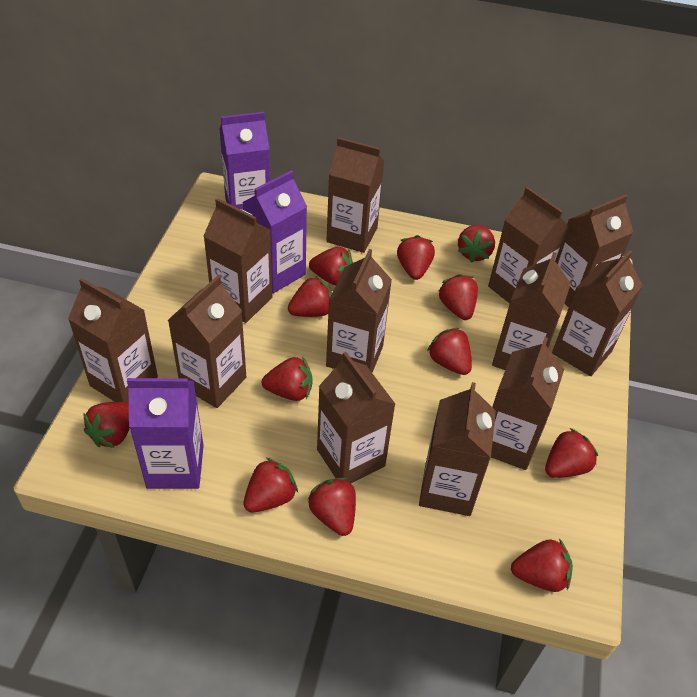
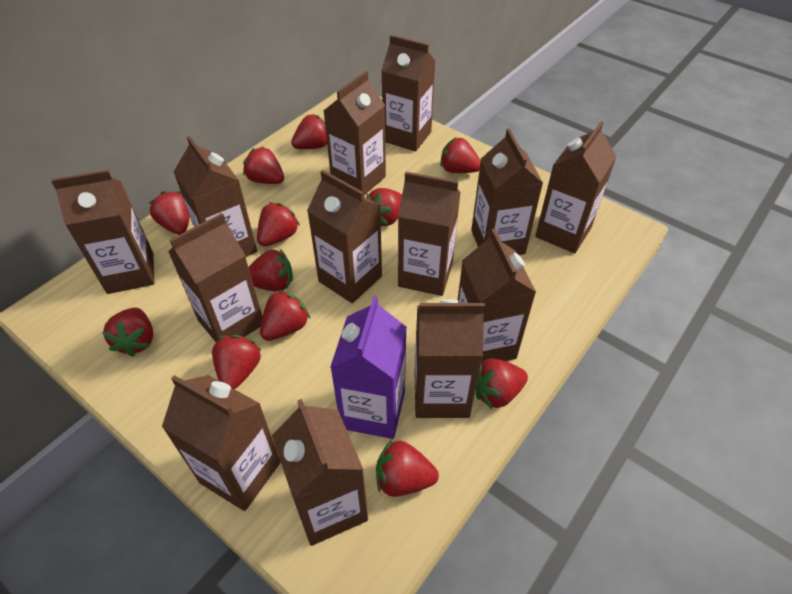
brown carton: 12 -> 13
purple carton: 3 -> 1

